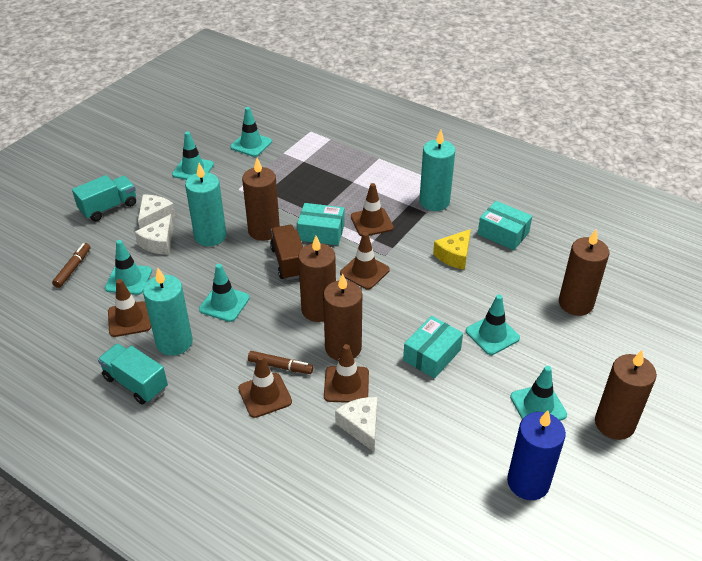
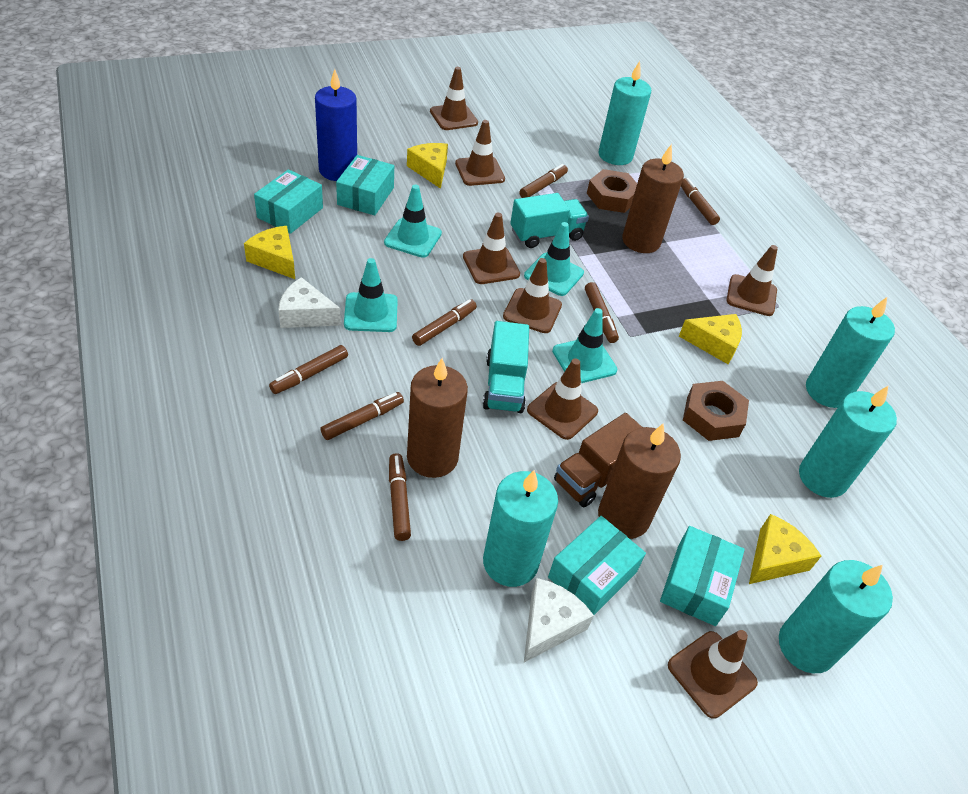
brown candle: 5 -> 3
brown marker: 2 -> 7
brown nut: 0 -> 2
brown traffic cone: 5 -> 7
turquoise box: 3 -> 4
turquoise candle: 3 -> 5
turquoise traffic cone: 6 -> 4
white cheese: 3 -> 2
yellow cheese: 1 -> 4

